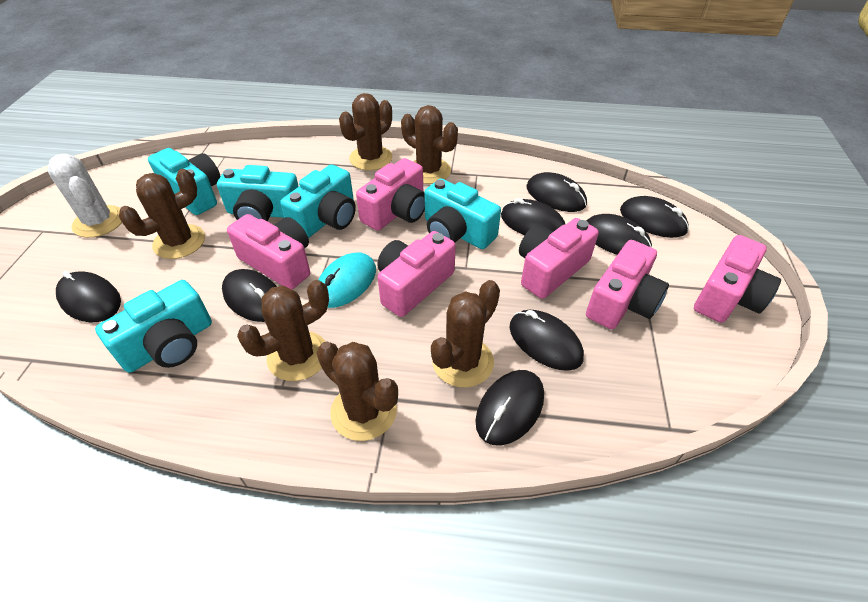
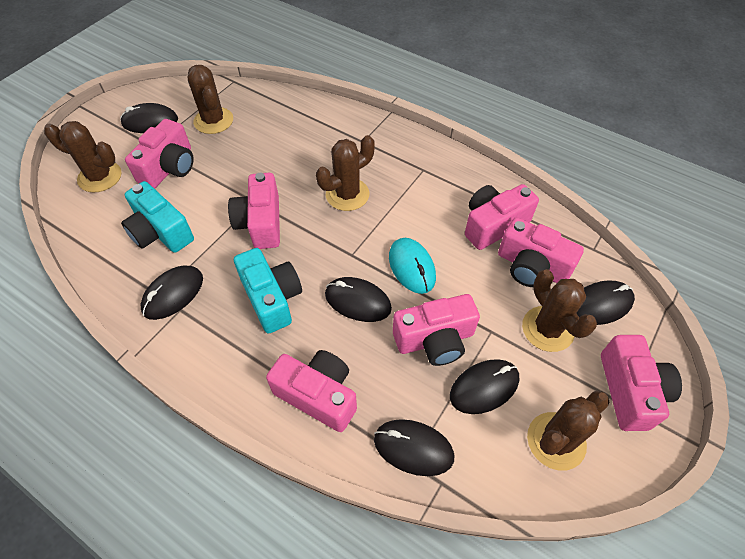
black mouse: 8 -> 6
brown cactus: 6 -> 5
pink camera: 6 -> 7
turquoise camera: 5 -> 2
white cactus: 1 -> 0

